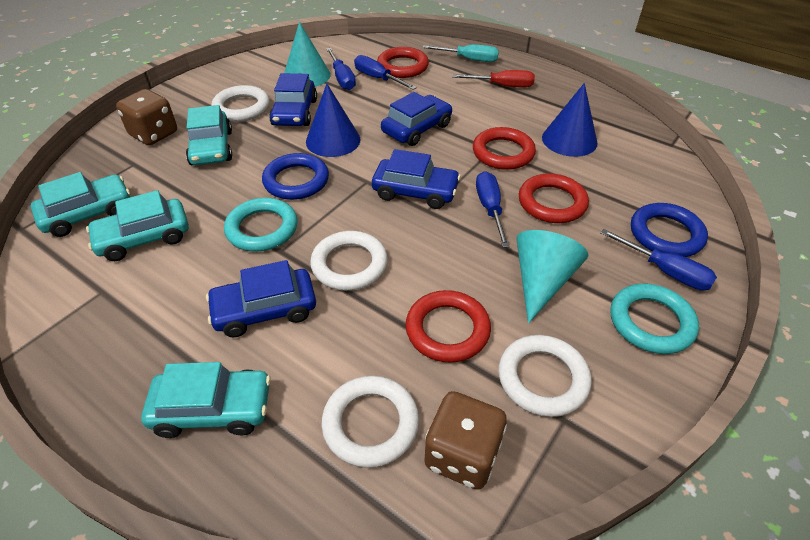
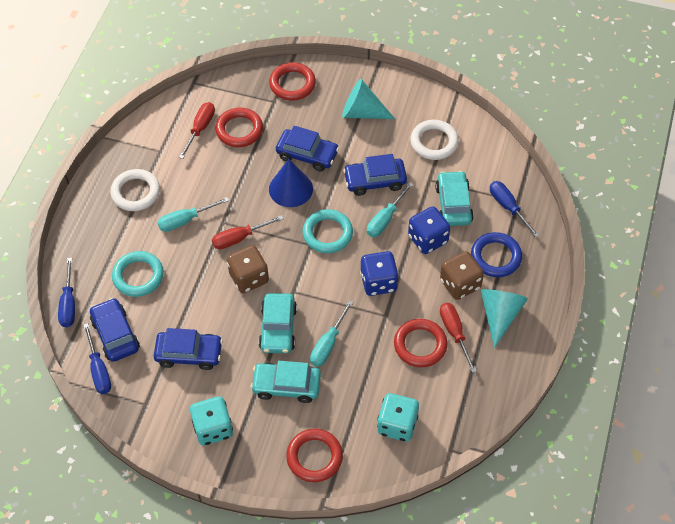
blue cone: 2 -> 1
blue dice: 0 -> 2
blue ring: 2 -> 1
blue screwdriver: 4 -> 3
red screwdriver: 1 -> 3
turquoise car: 4 -> 3
turquoise dice: 0 -> 2
turquoise screwdriver: 1 -> 3
white ring: 4 -> 2

